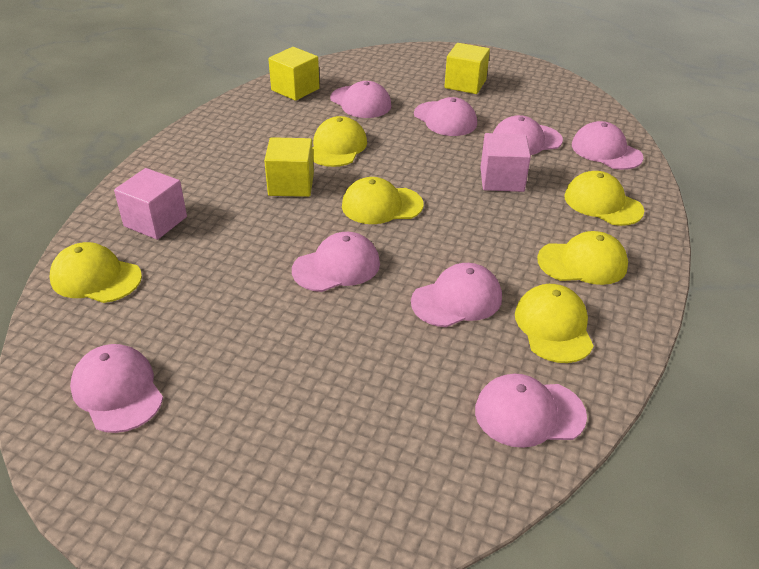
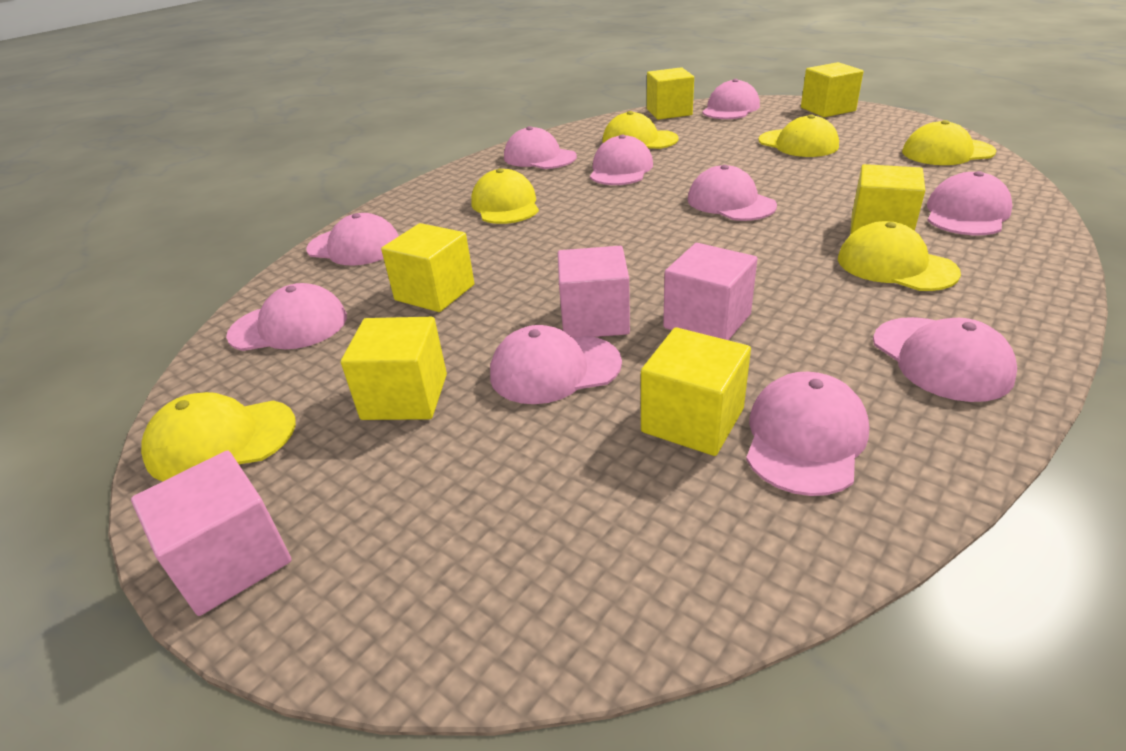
pink cap: 8 -> 10
pink cube: 2 -> 3
yellow cube: 3 -> 6

